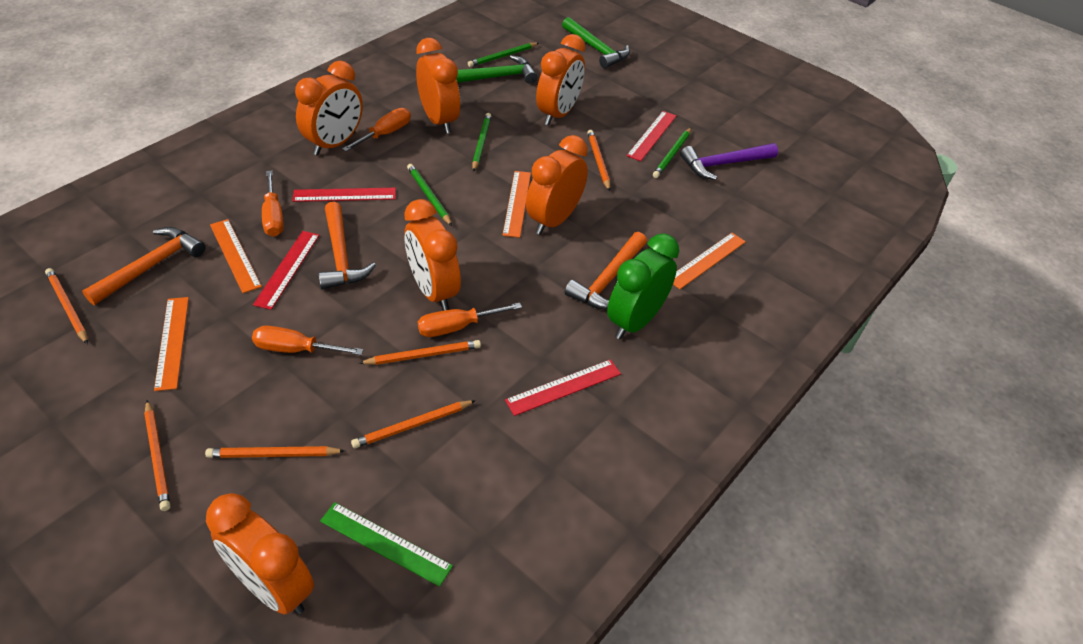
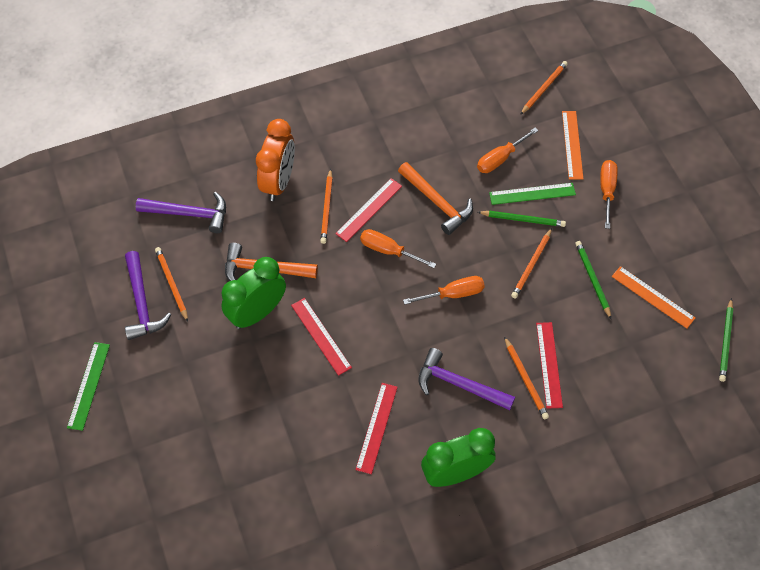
green clock: 1 -> 2
green hammer: 2 -> 0
green pencil: 4 -> 3
green ruler: 1 -> 2
orange clock: 6 -> 1
orange hammer: 3 -> 2
orange pencil: 6 -> 5
orange ruler: 4 -> 2
purple hammer: 1 -> 3

